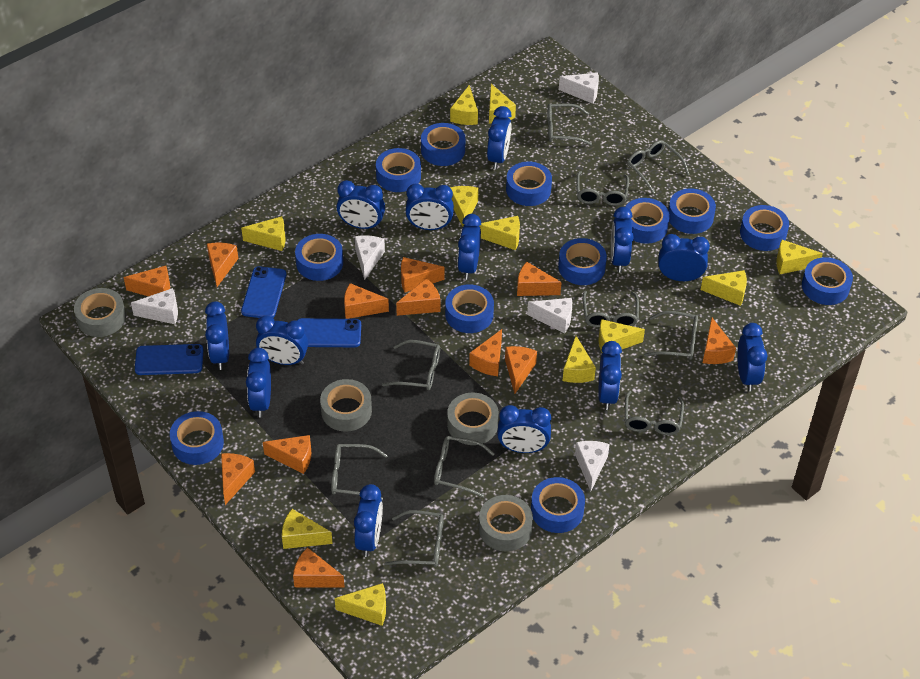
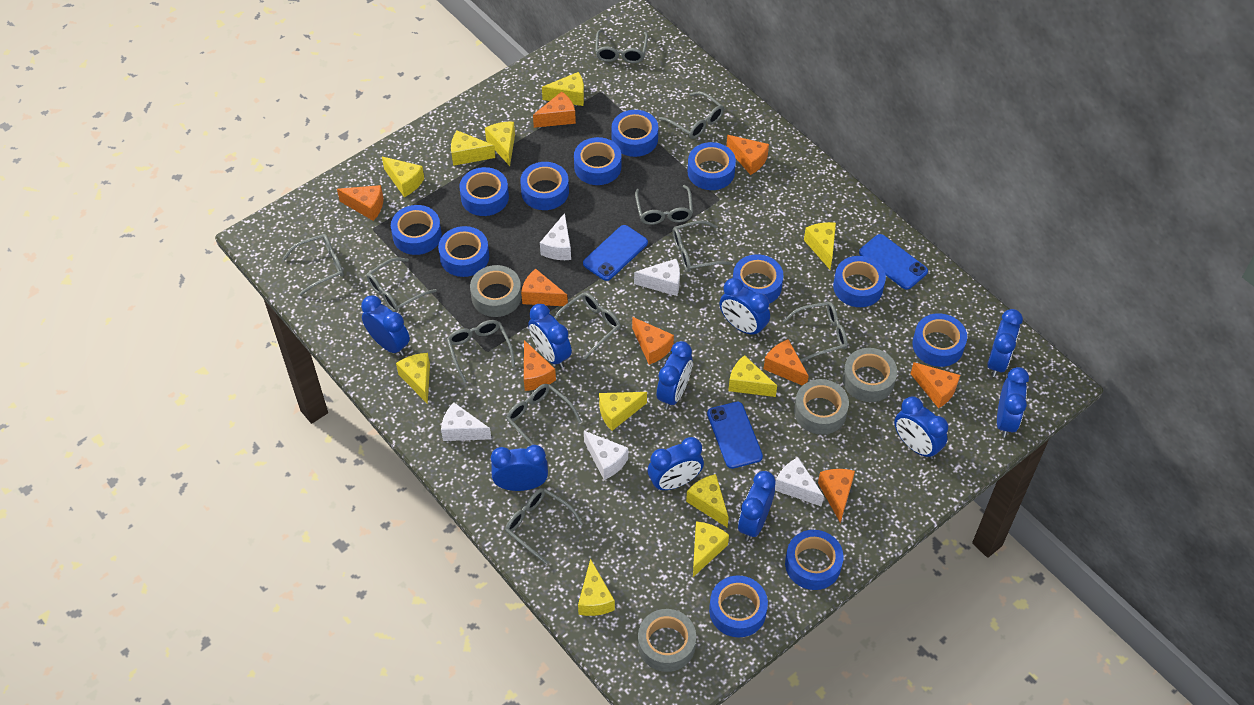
blue clock: 13 -> 10
grey glasses: 10 -> 11
orange cheese: 12 -> 9

